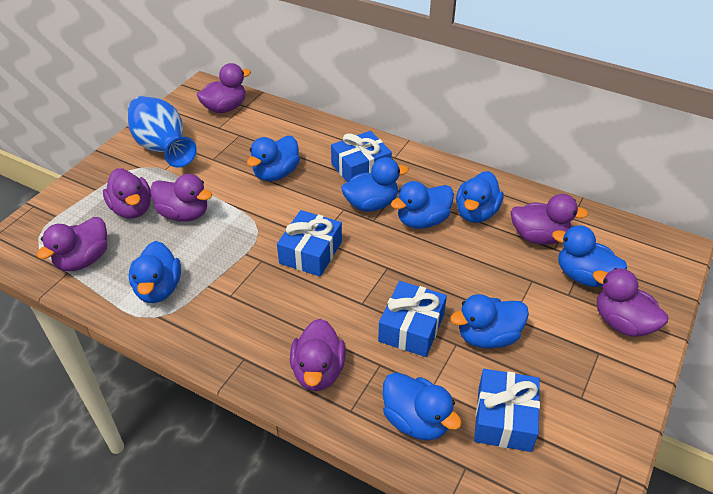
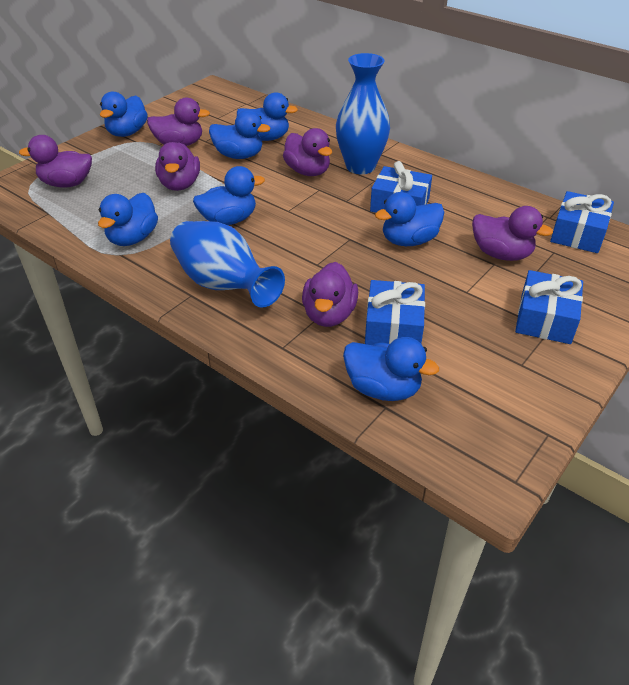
blue duck: 8 -> 7
blue vase: 1 -> 2
purple duck: 7 -> 6

